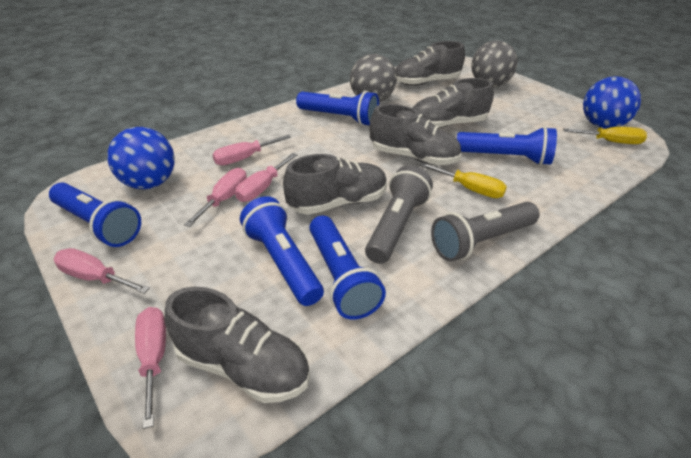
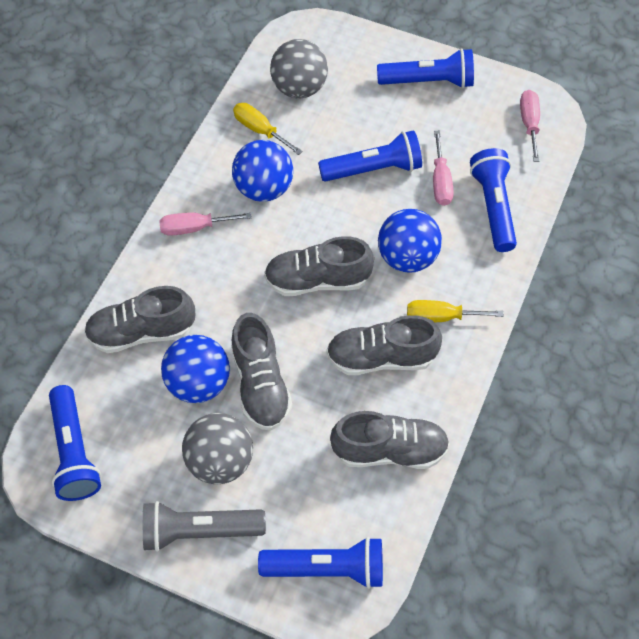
blue ball: 2 -> 3
grey flashlight: 2 -> 1
pink screwdriver: 5 -> 3

